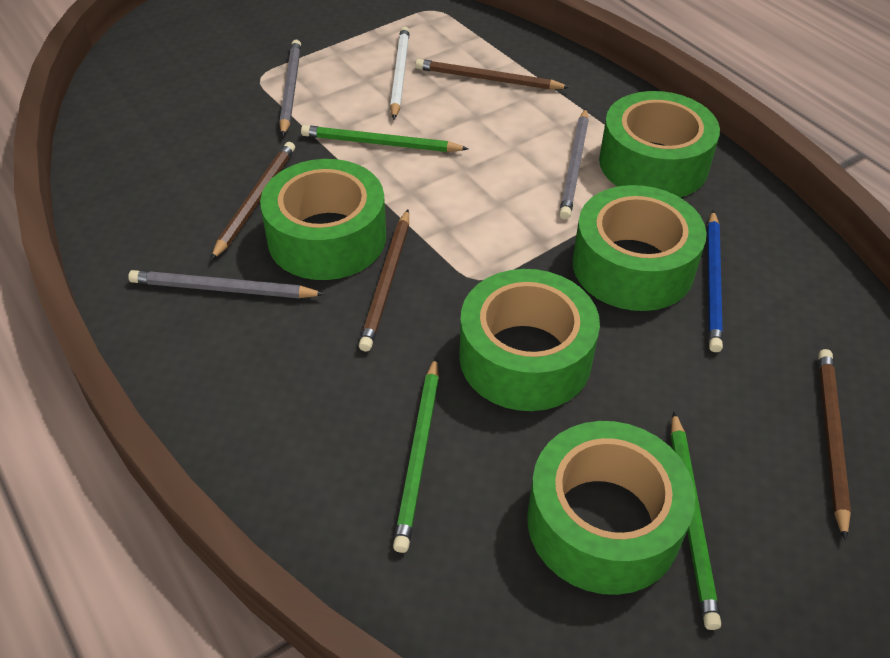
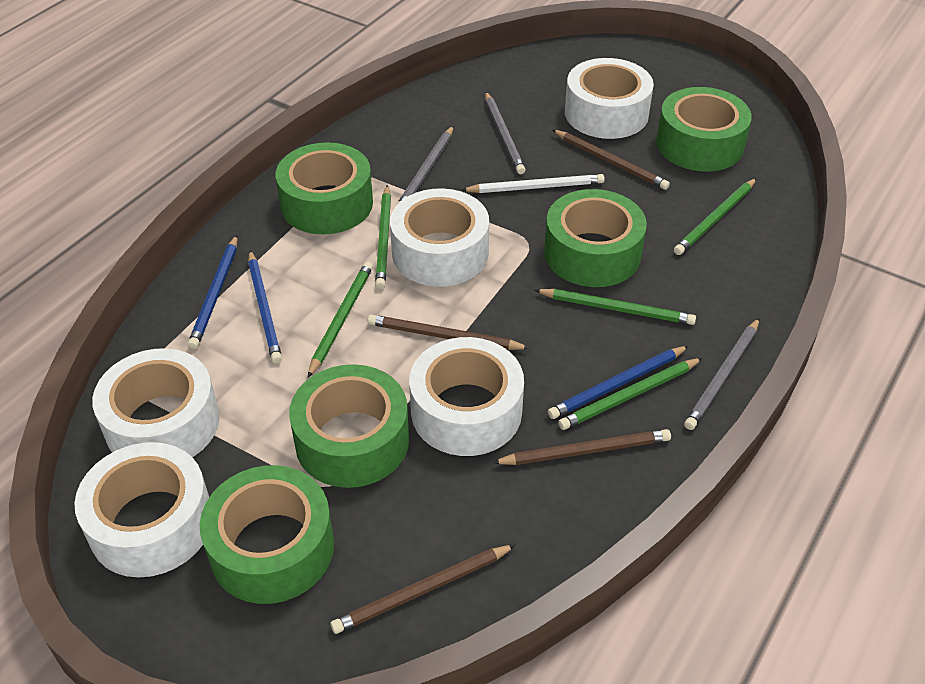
blue pencil: 1 -> 3
green pencil: 3 -> 5
white tape: 0 -> 5

